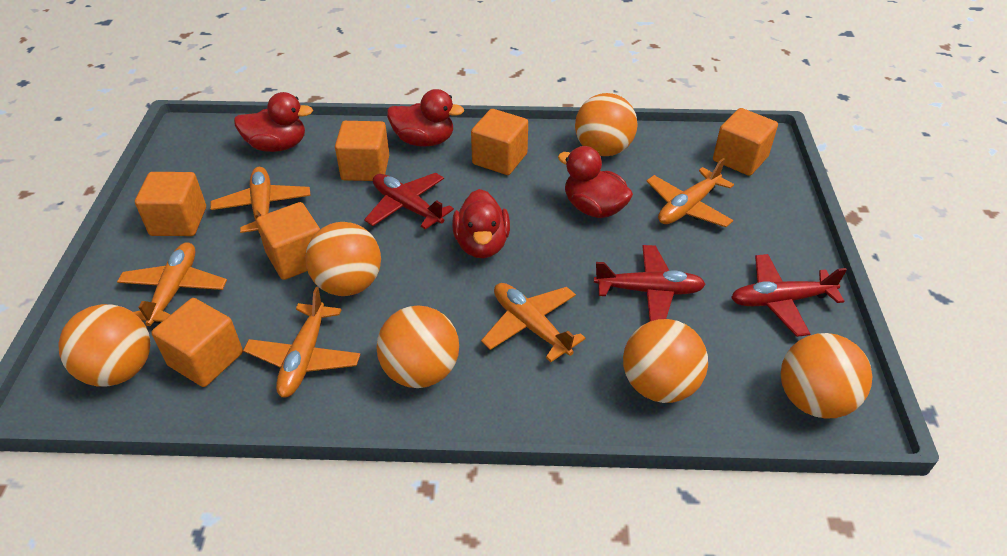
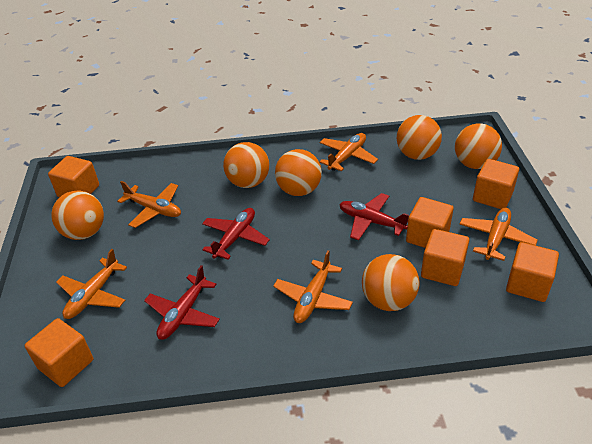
red duck: 4 -> 0

